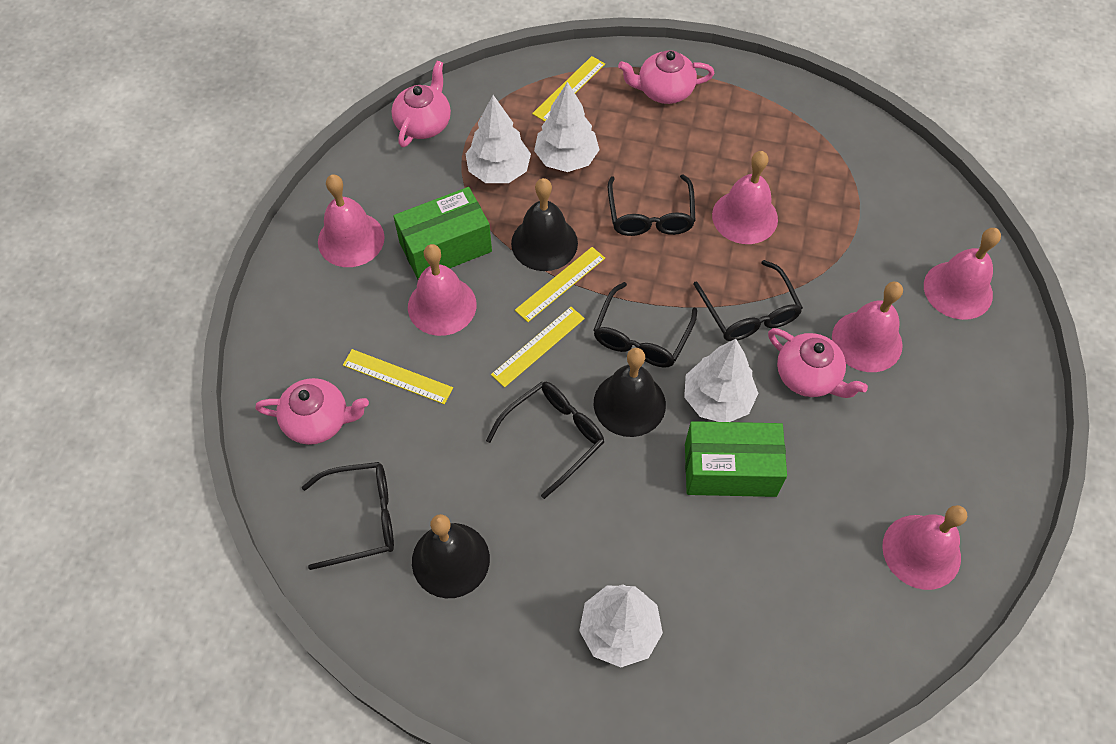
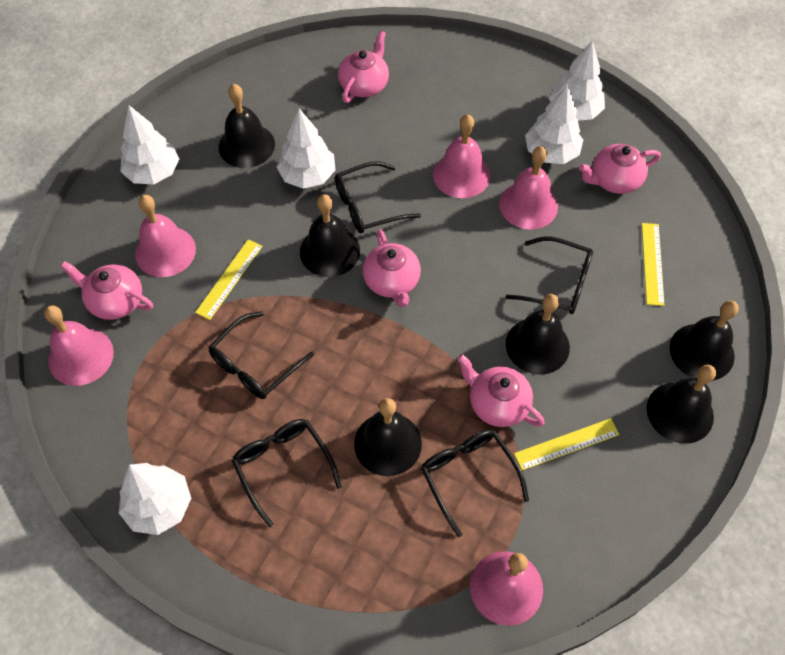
black bell: 3 -> 6
green box: 2 -> 0
pink bell: 6 -> 5
pink teapot: 4 -> 5
white tree: 4 -> 5
yellow ruler: 4 -> 3

